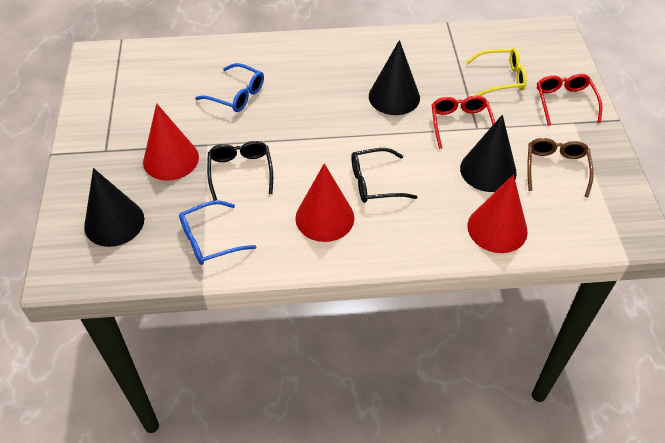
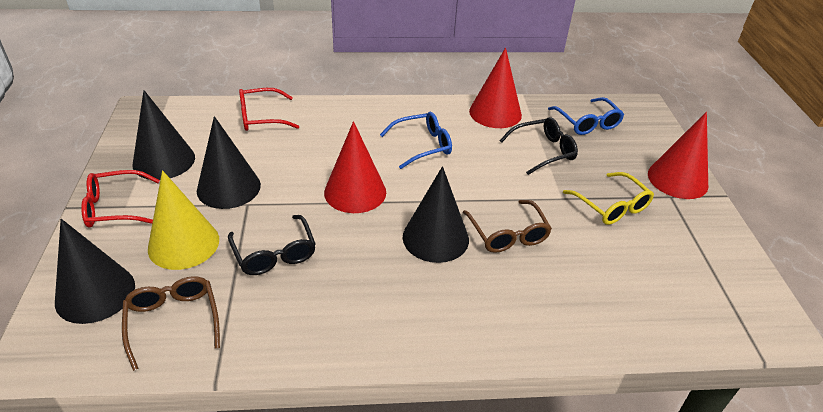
black cone: 3 -> 4
brown glasses: 1 -> 2
yellow cone: 0 -> 1

